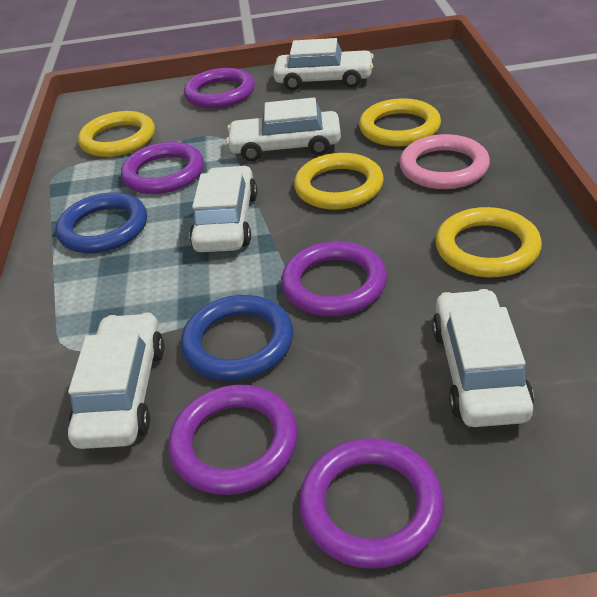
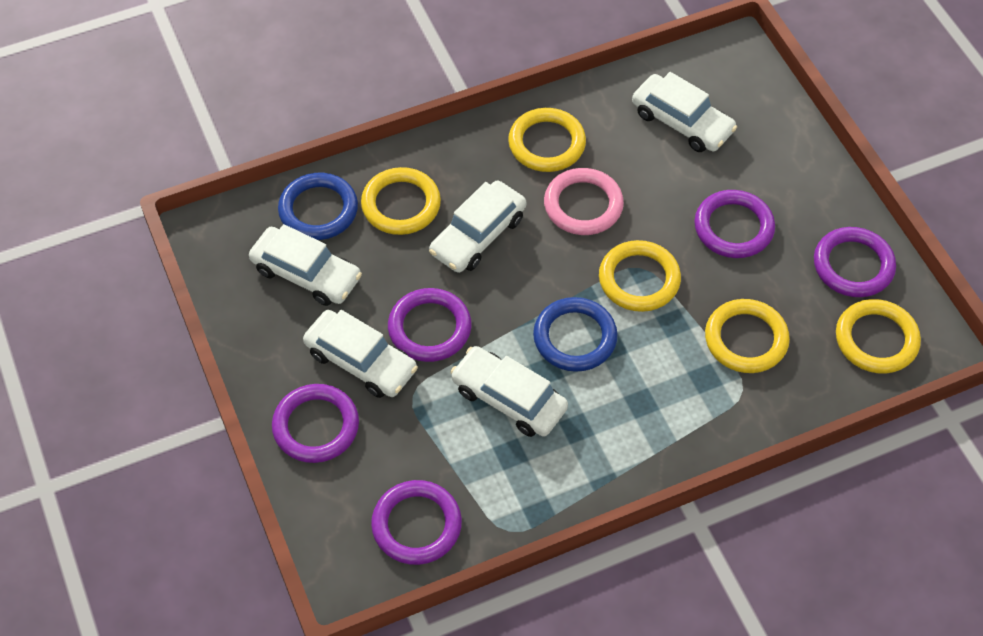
yellow ring: 4 -> 5

